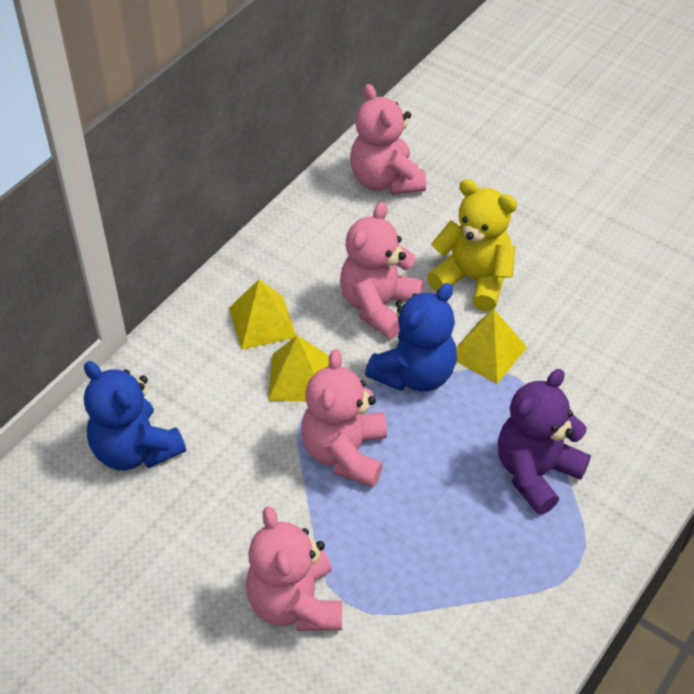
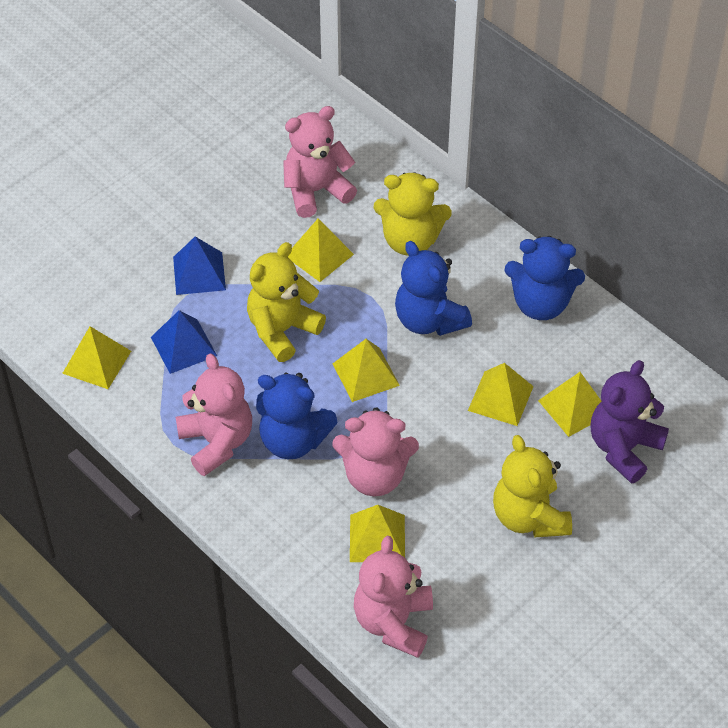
blue pyramid: 0 -> 2
blue teddy bear: 2 -> 3
yellow pyramid: 3 -> 6
yellow teddy bear: 1 -> 3

